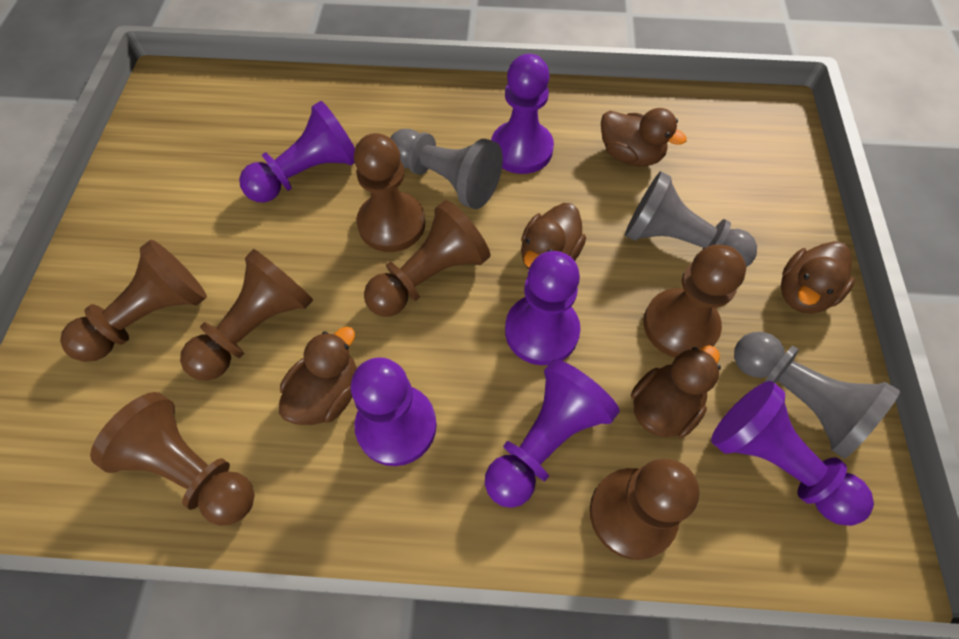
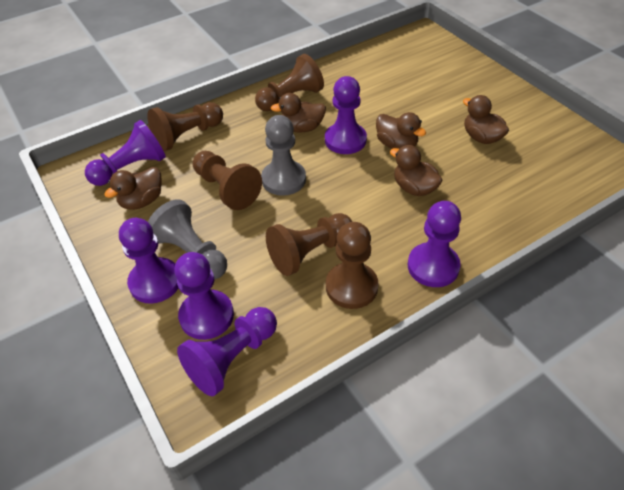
brown pawn: 7 -> 5
grey pawn: 3 -> 2

